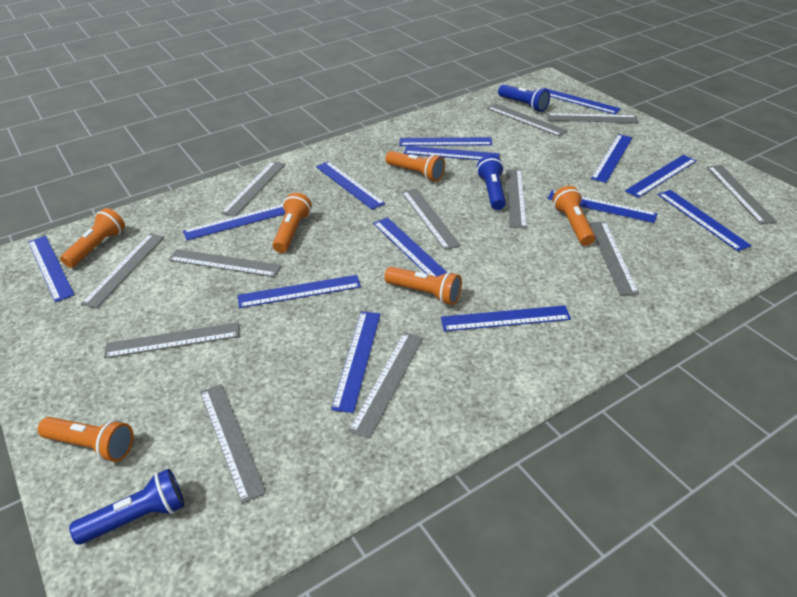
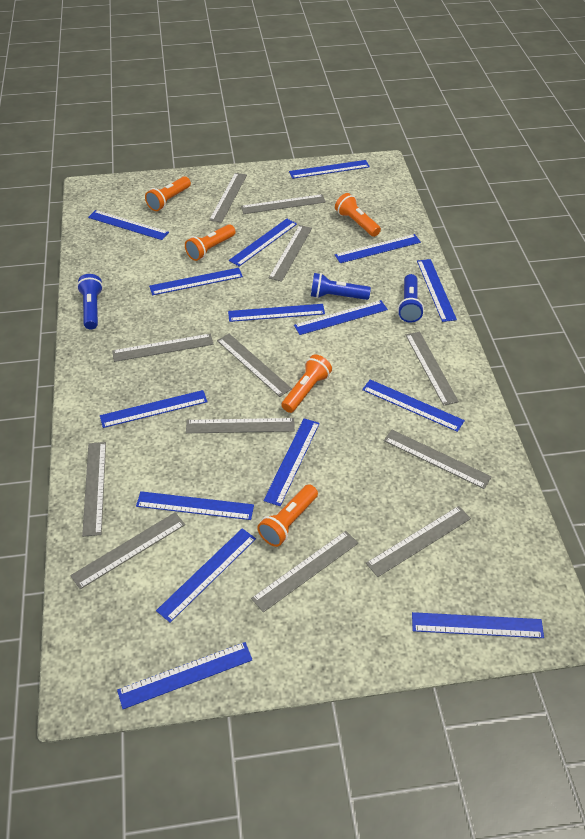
blue ruler: 14 -> 15
orange flashlight: 6 -> 5

